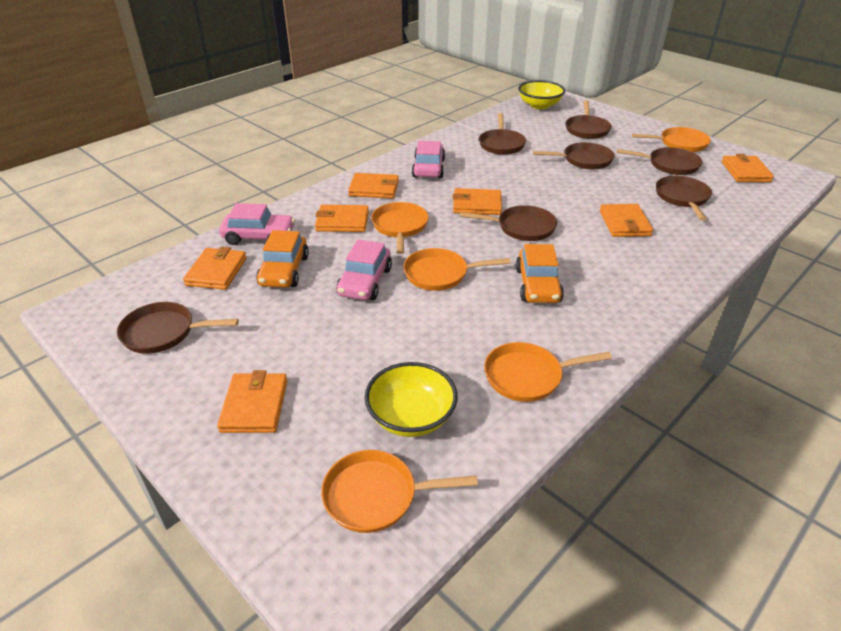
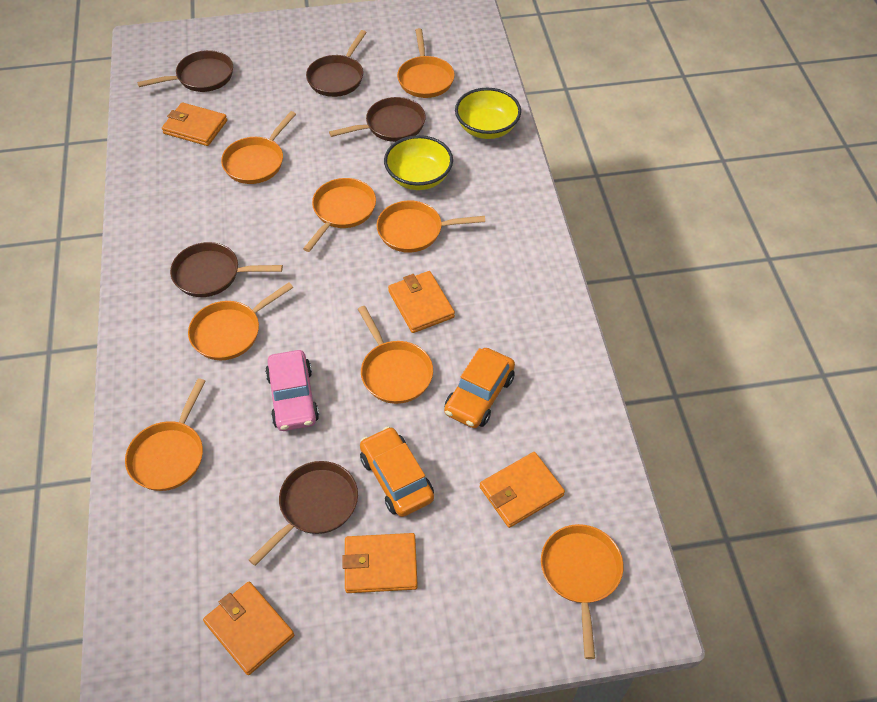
brown pan: 7 -> 5
orange pan: 5 -> 8
orange wallet: 7 -> 5
pink car: 3 -> 1

